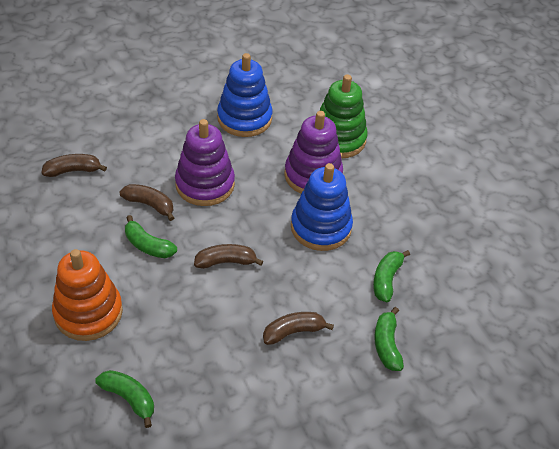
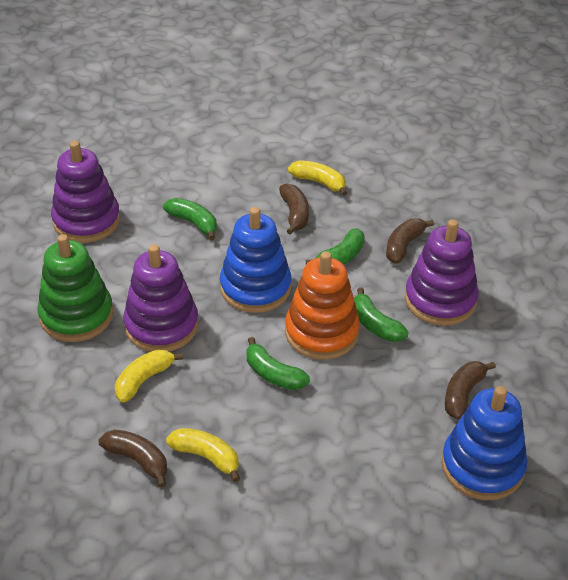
purple stacking toy: 2 -> 3
yellow banana: 0 -> 3

